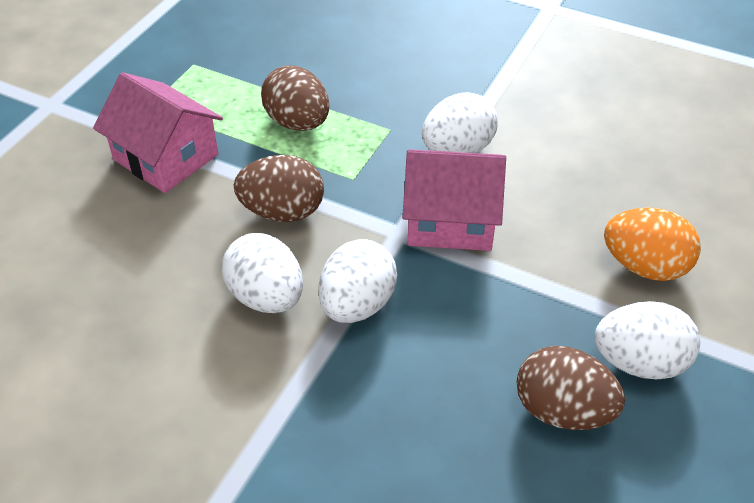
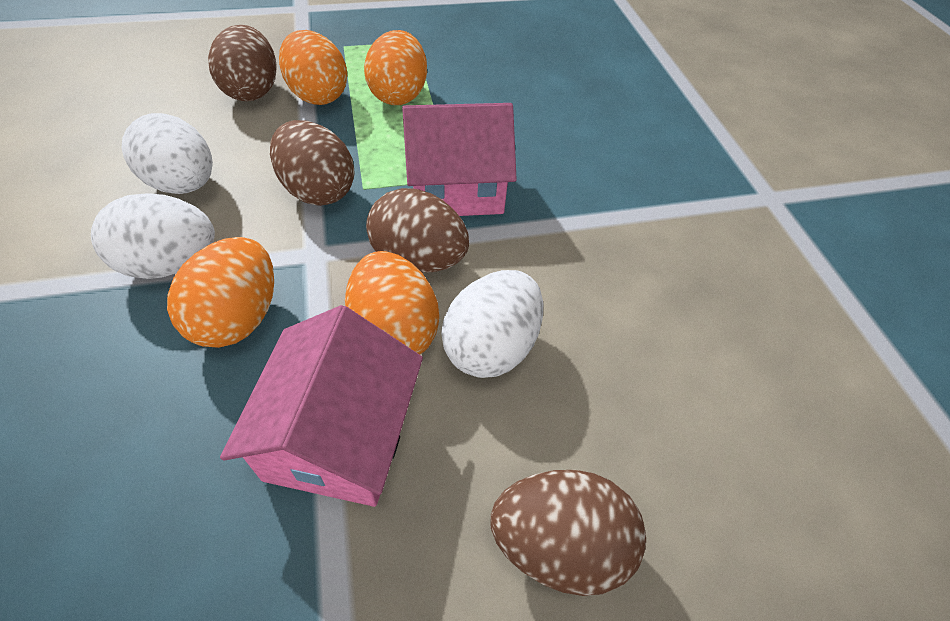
brown egg: 3 -> 4
orange egg: 1 -> 4
white egg: 4 -> 3

